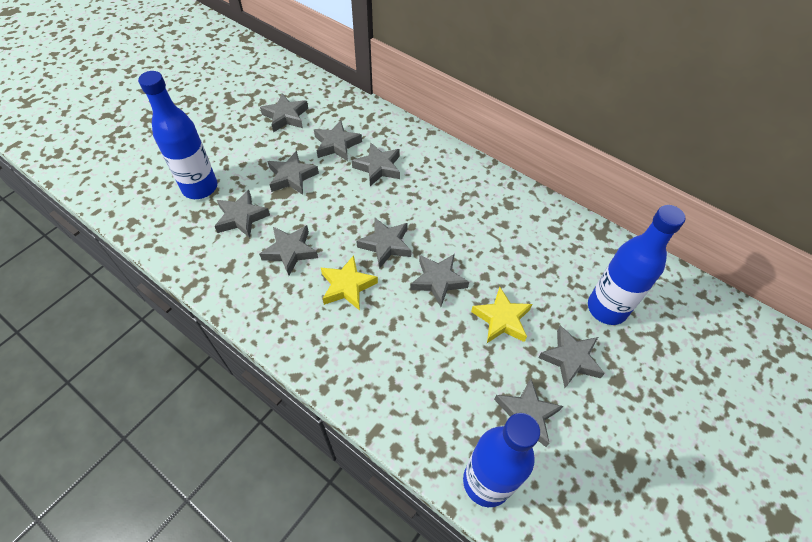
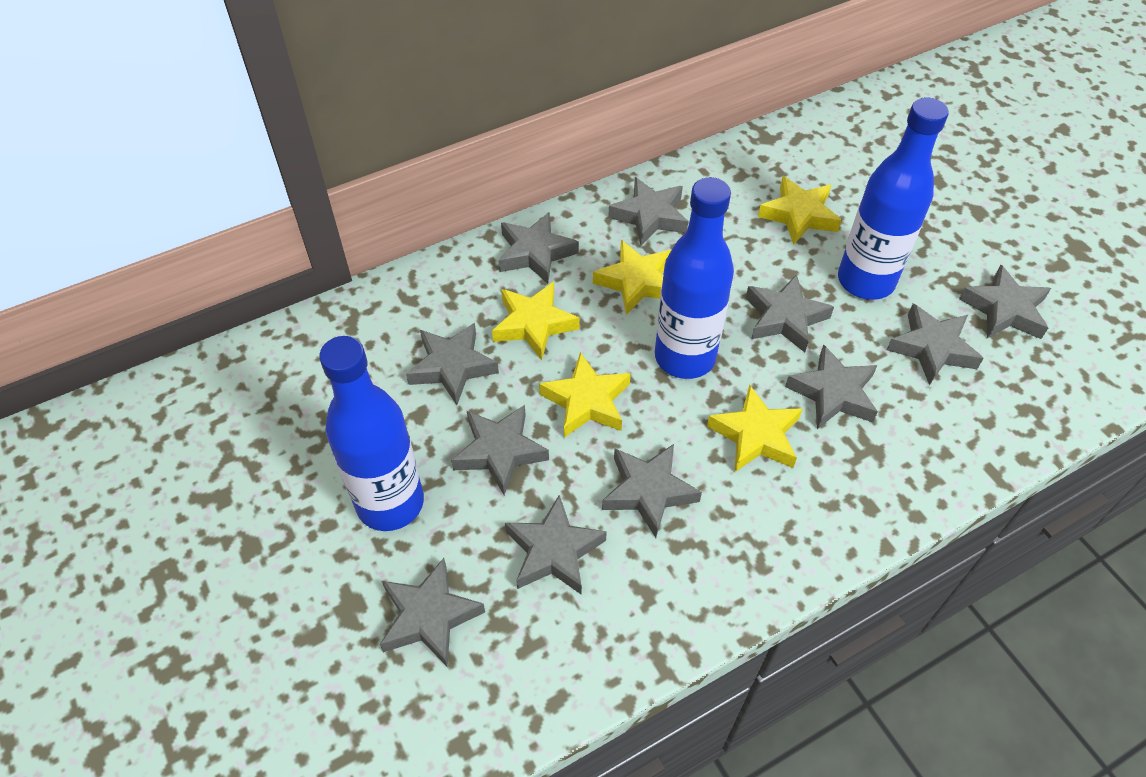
grey star: 10 -> 11
yellow star: 2 -> 5

